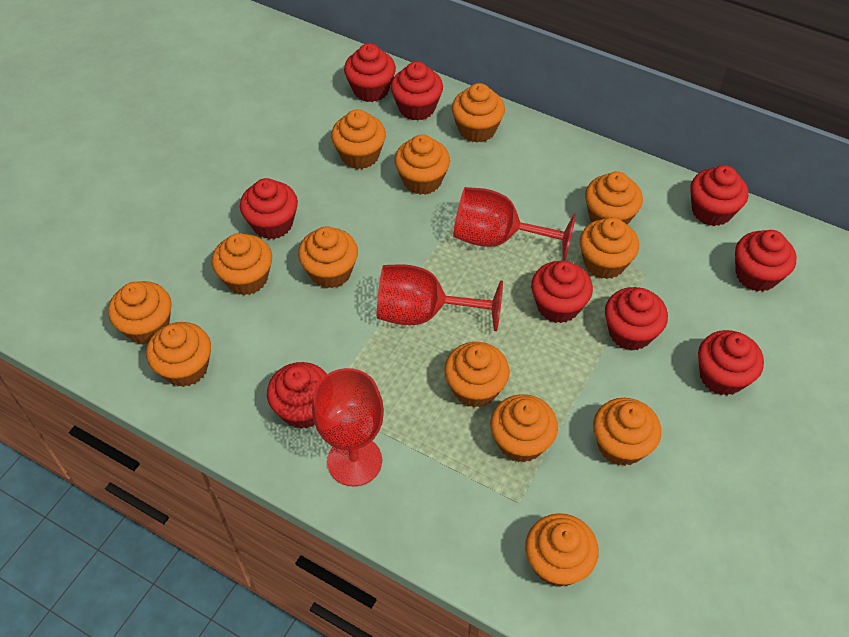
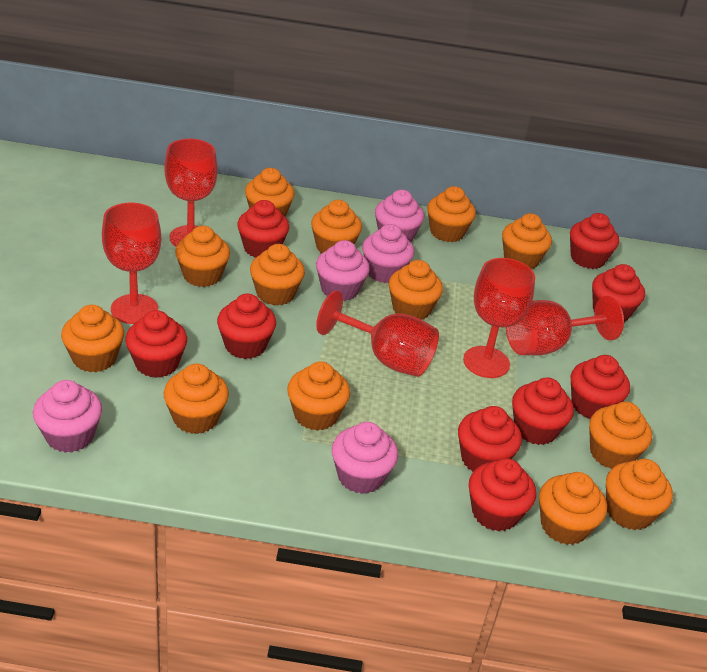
pink cupcake: 0 -> 5
red goblet: 3 -> 5

